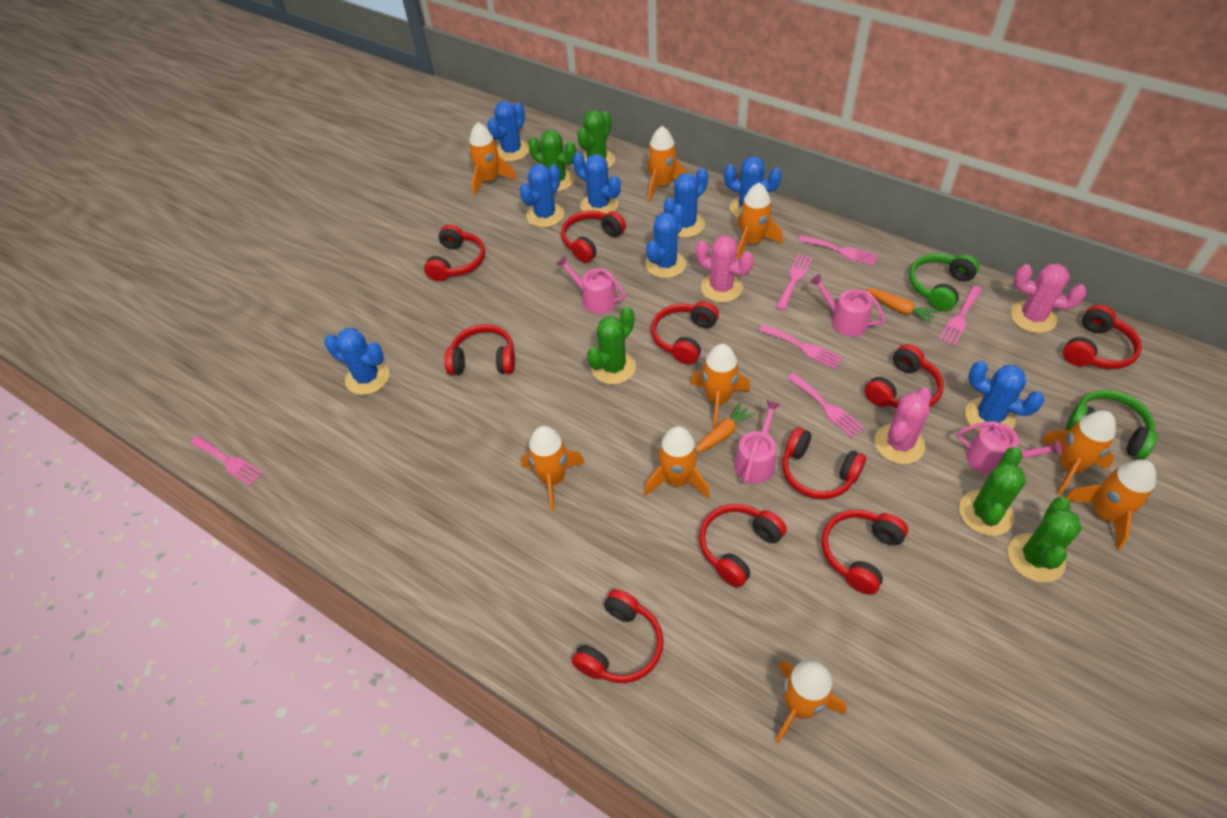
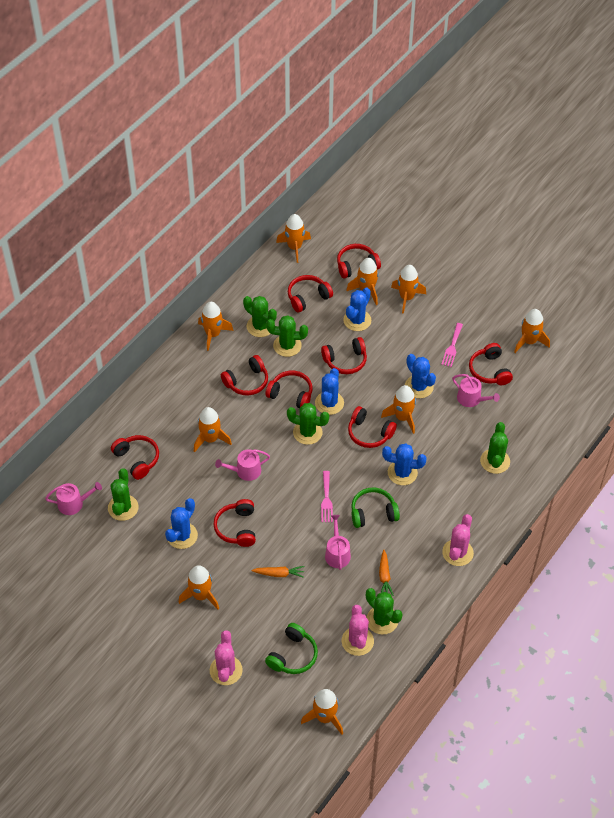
blue cactus: 8 -> 5
green cactus: 5 -> 6
pink fork: 6 -> 2
red headphones: 10 -> 9

